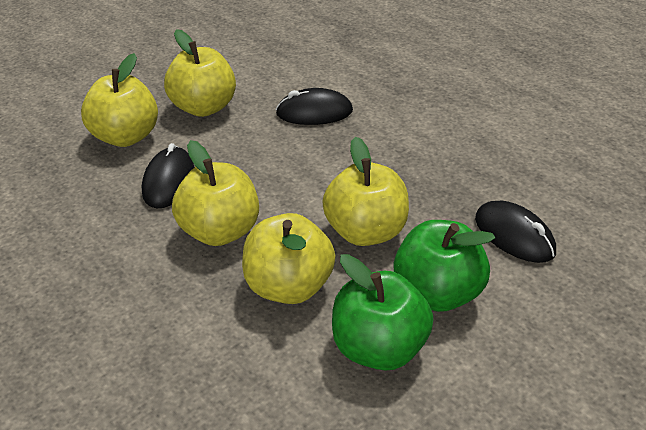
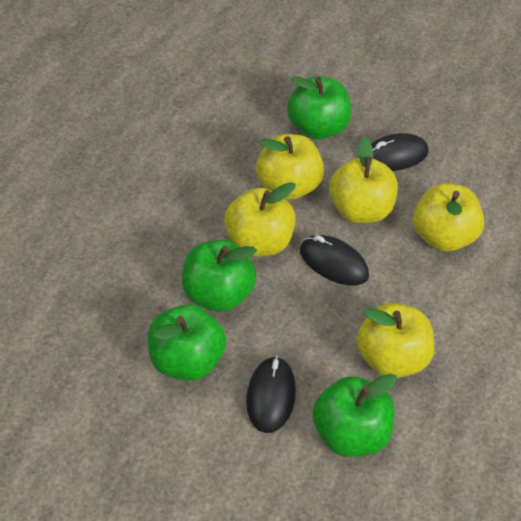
green apple: 2 -> 4

